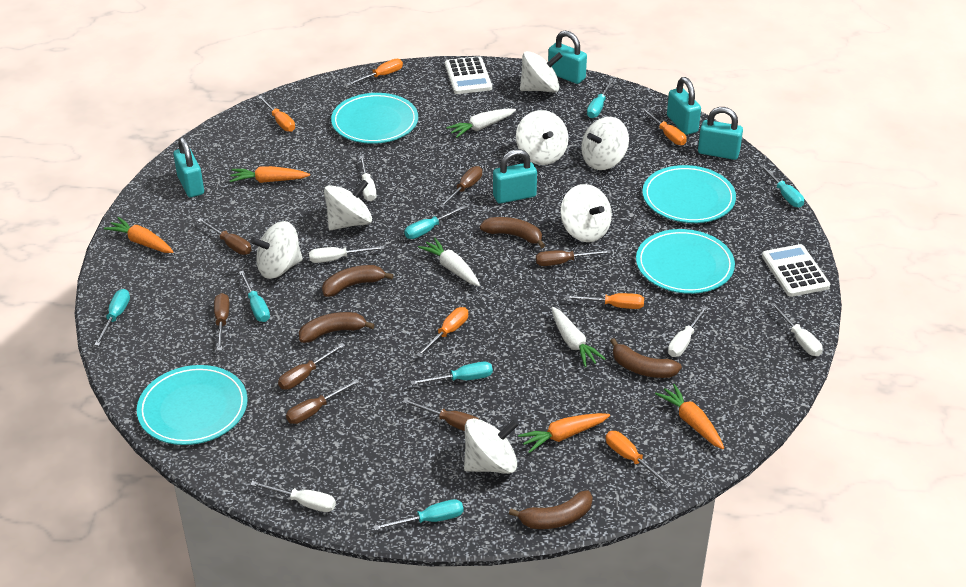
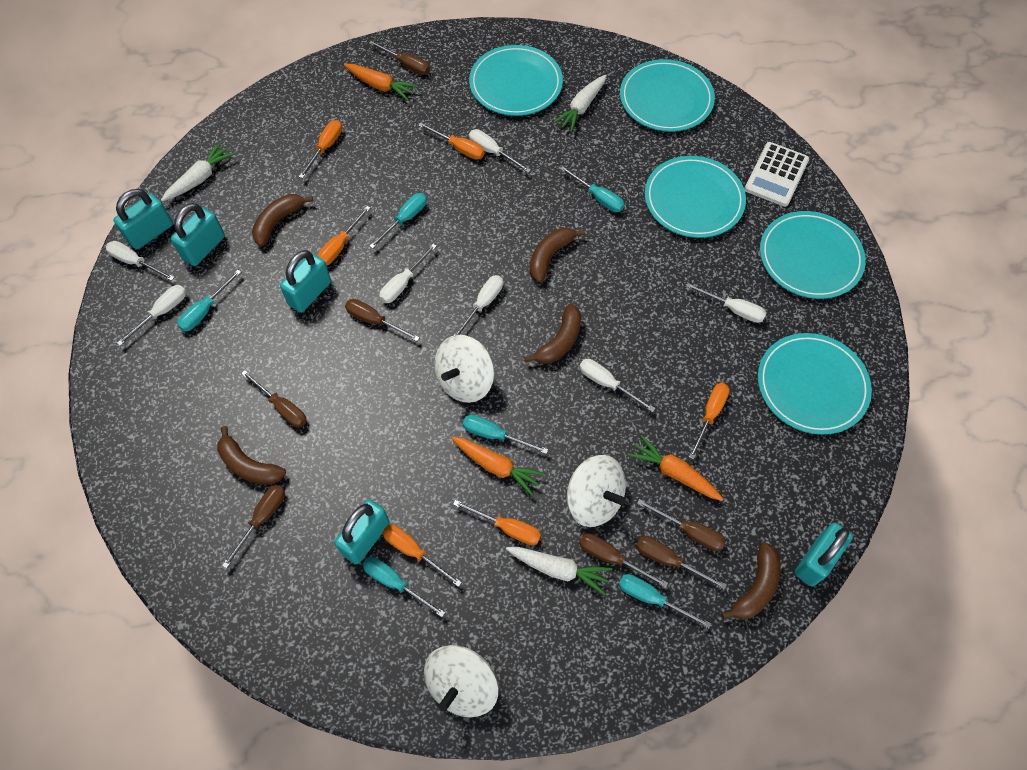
orange carrot: 4 -> 3
turquoise plate: 4 -> 5
turquoise screwdriver: 7 -> 6
white calculator: 2 -> 1
white screwdriver: 5 -> 7
white spinning top: 7 -> 3

